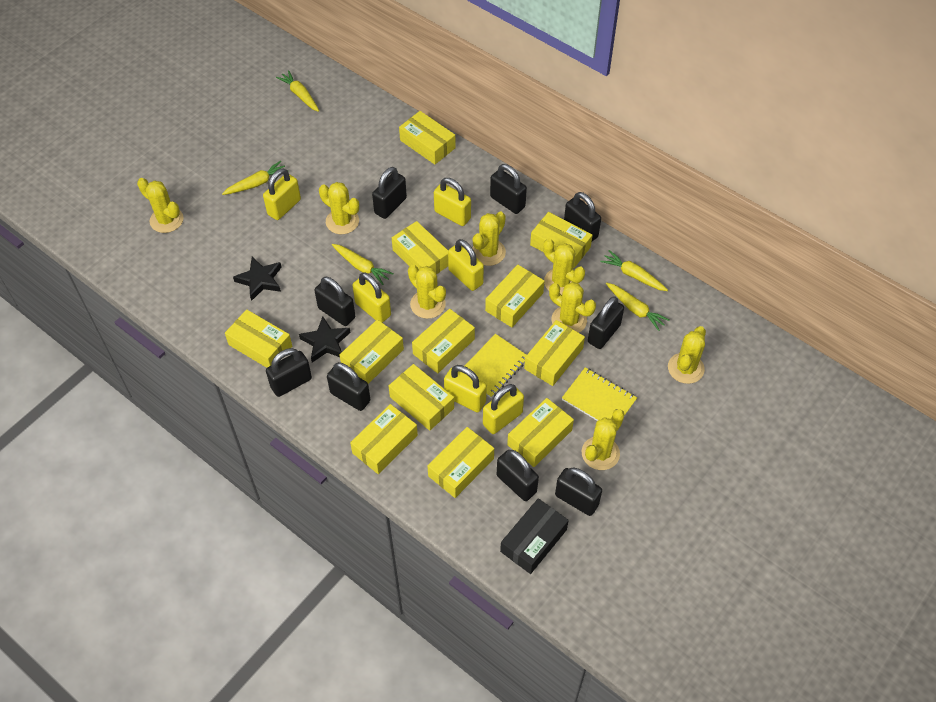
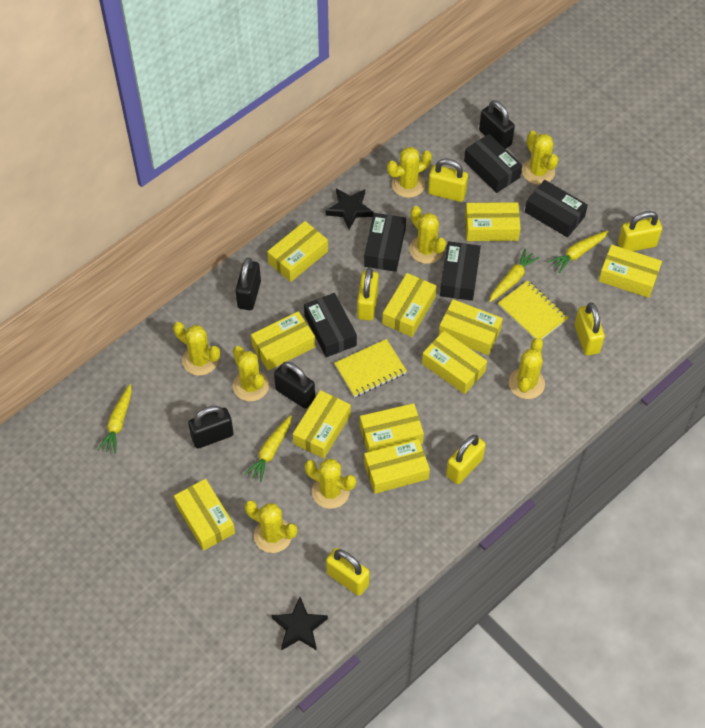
black box: 1 -> 5
black padlock: 9 -> 4
yellow box: 12 -> 11
yellow carrot: 5 -> 4

